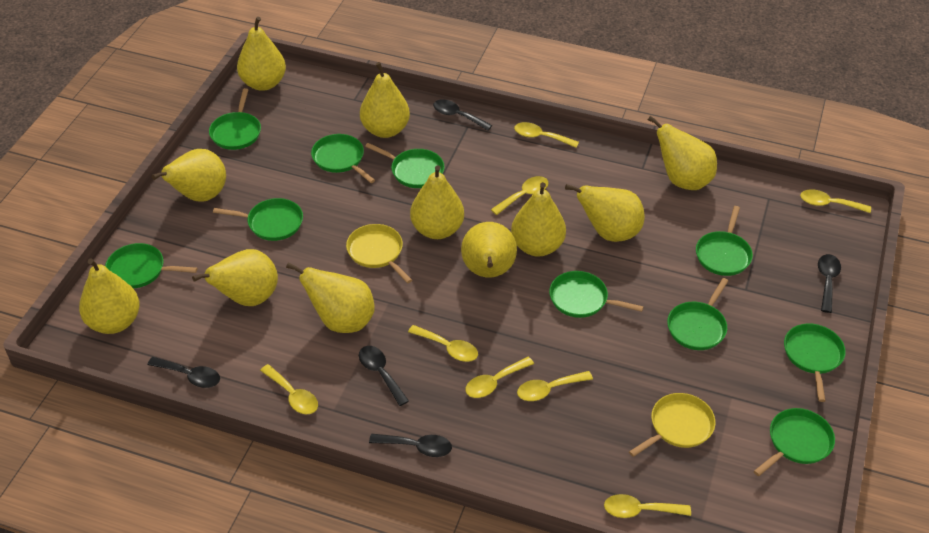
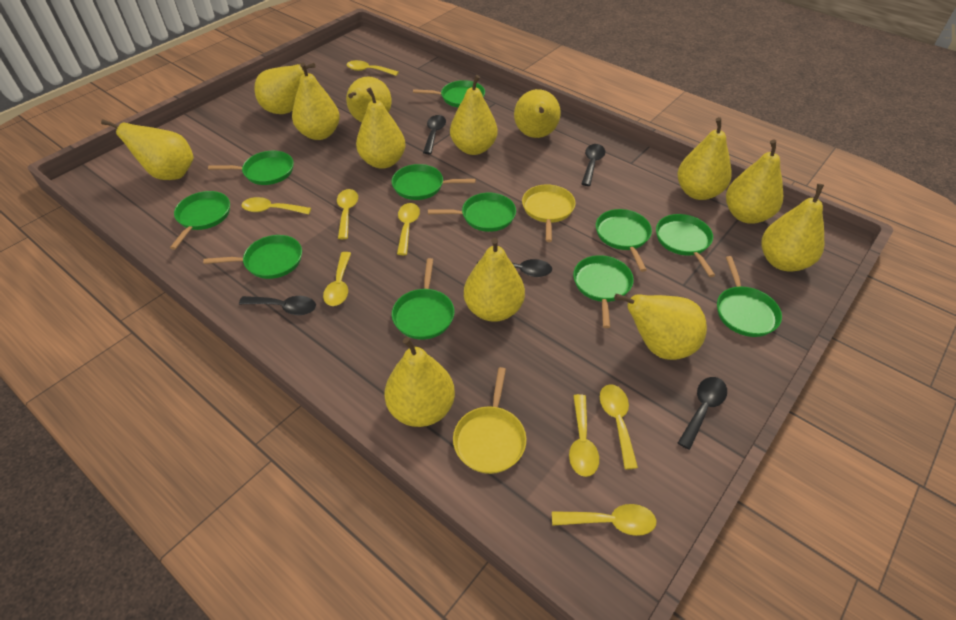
green pan: 10 -> 11
yellow pear: 11 -> 13

